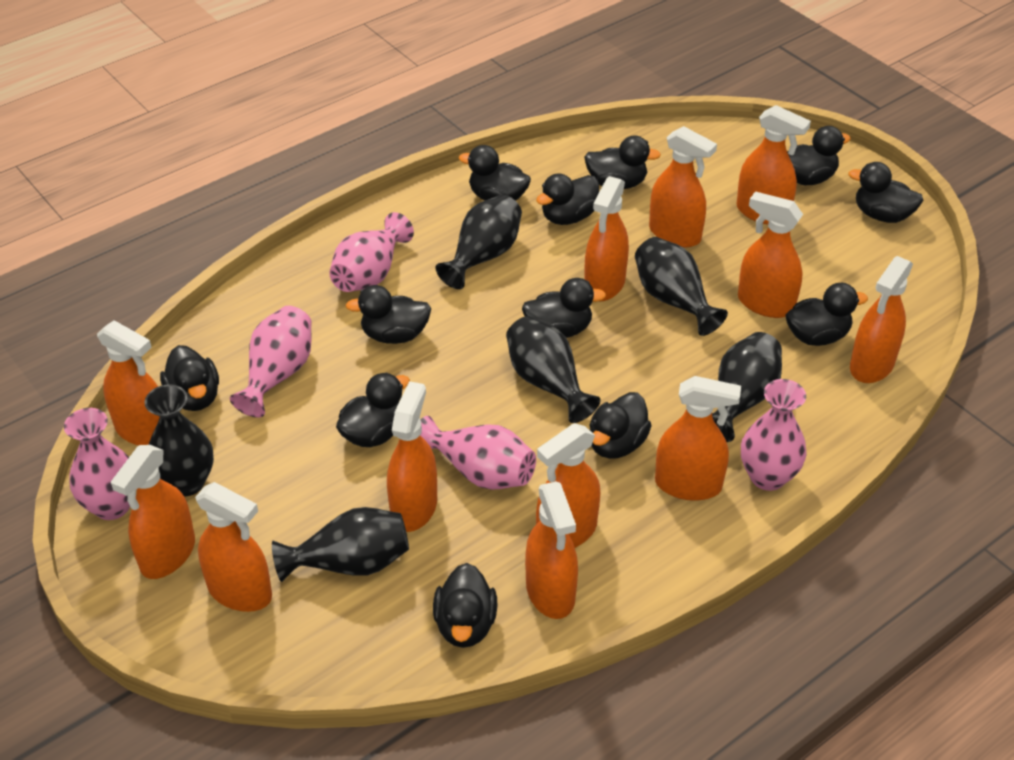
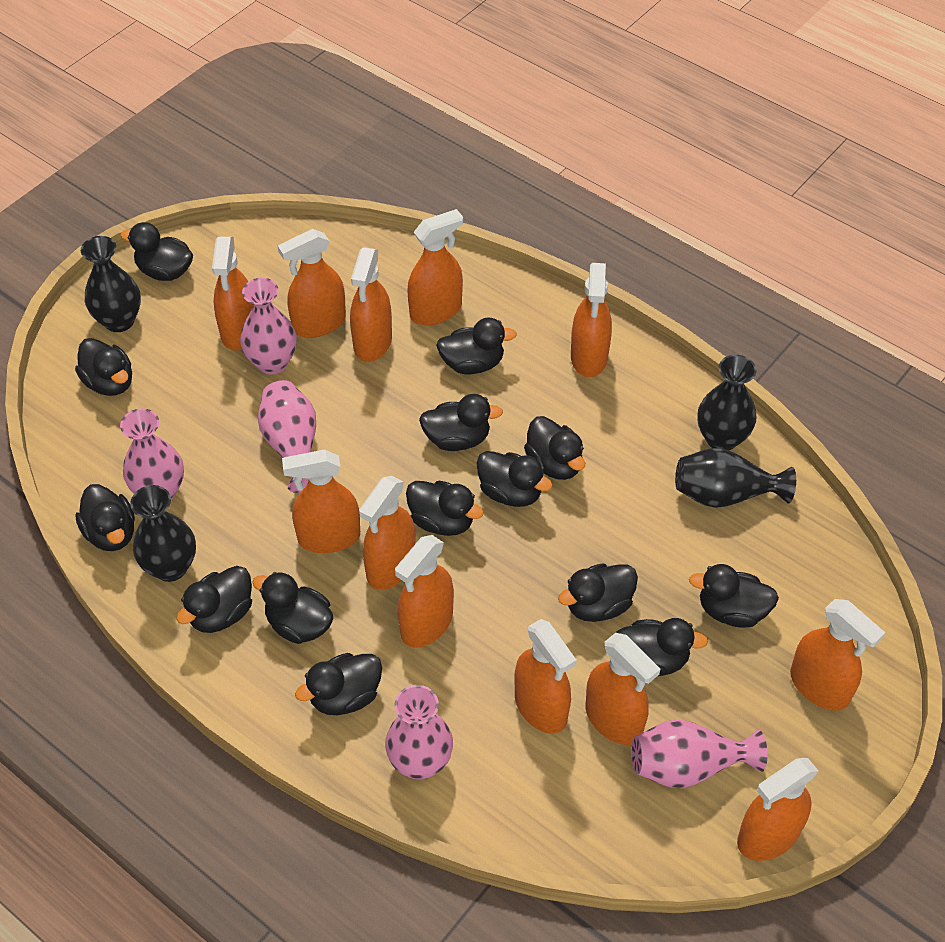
black duck: 12 -> 14
black vase: 6 -> 4

